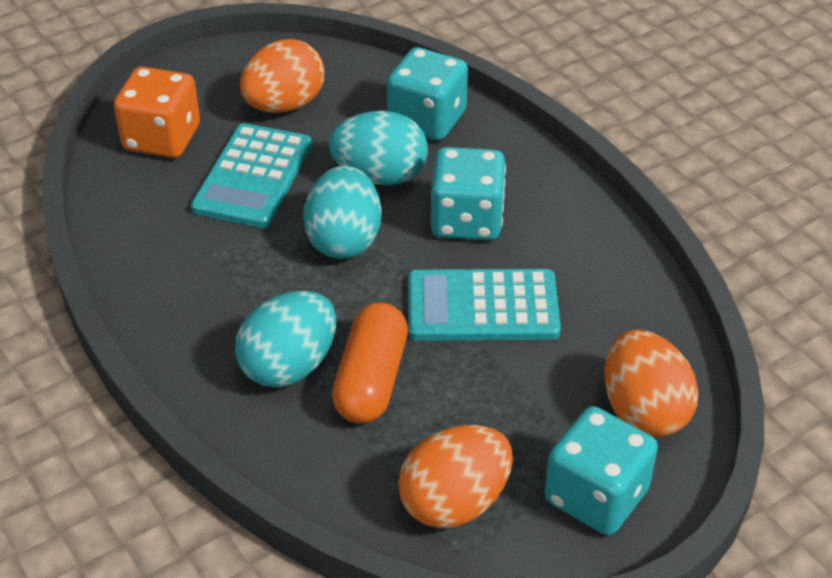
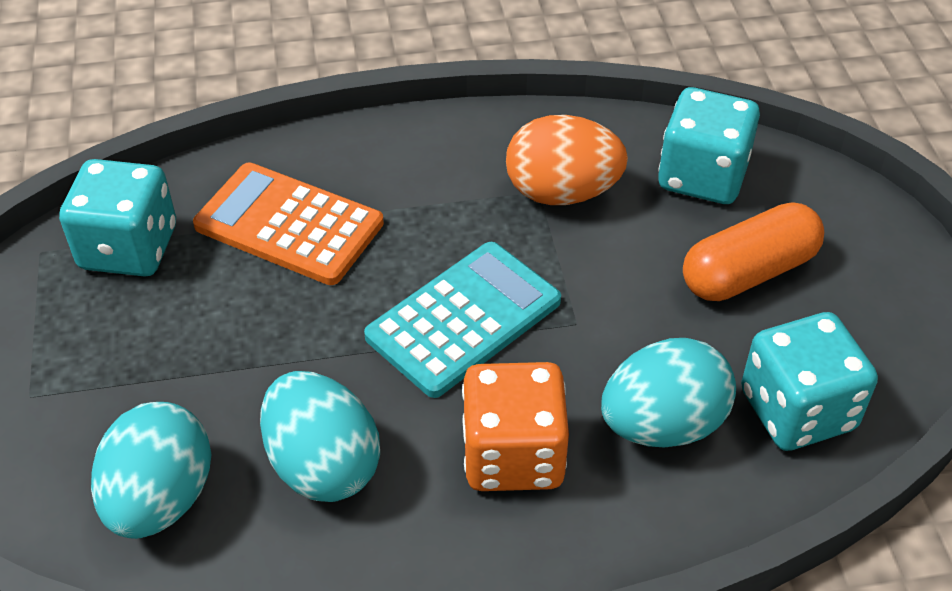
orange calculator: 0 -> 1
orange egg: 3 -> 1
turquoise calculator: 2 -> 1

